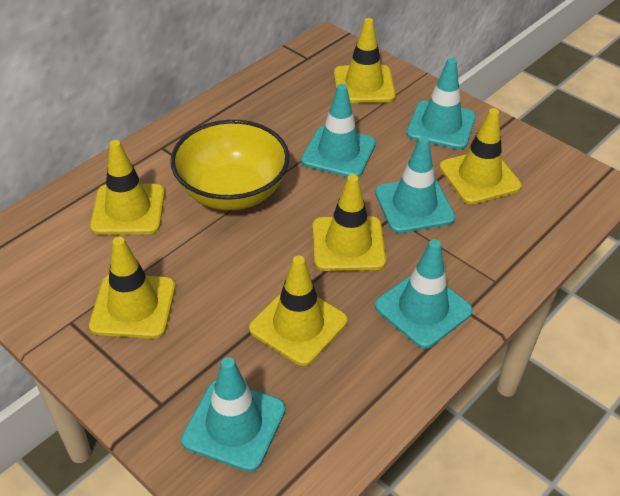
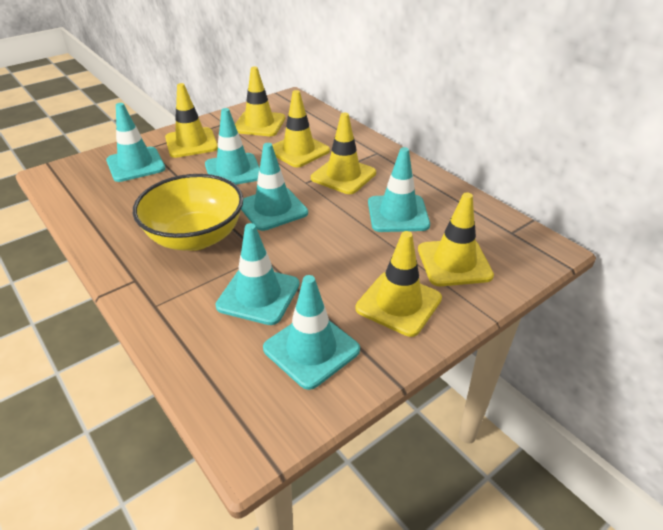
turquoise traffic cone: 5 -> 6

